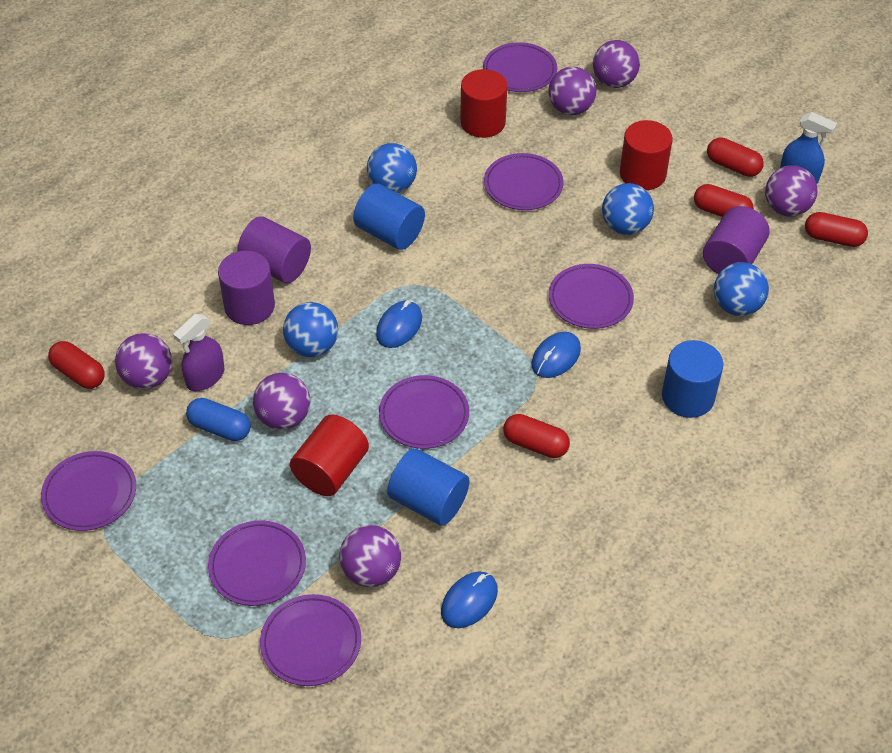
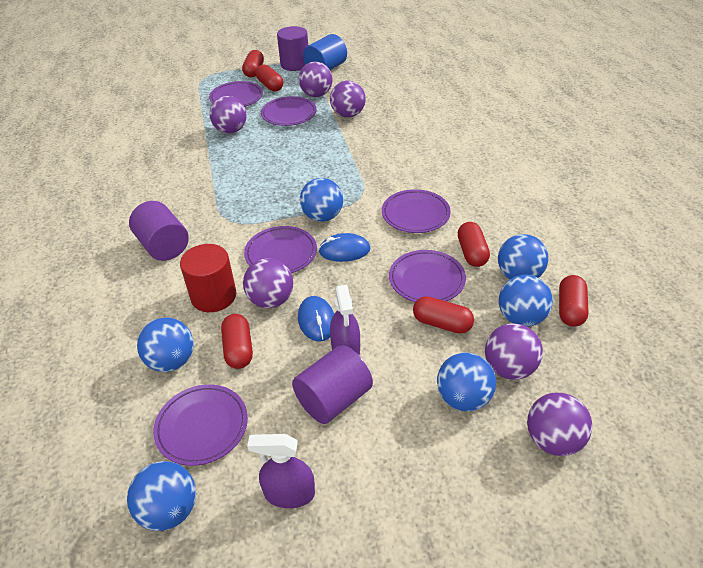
blue ball: 4 -> 6
blue capsule: 1 -> 0
blue cylinder: 3 -> 1
blue mouse: 3 -> 2
blue spray bottle: 1 -> 0
purple plate: 7 -> 6
purple spray bottle: 1 -> 2
red capsule: 5 -> 6
red cylinder: 3 -> 1

